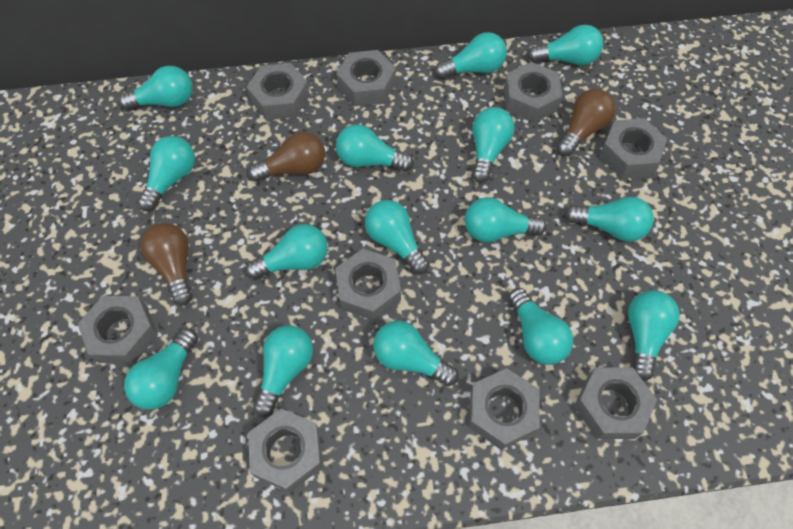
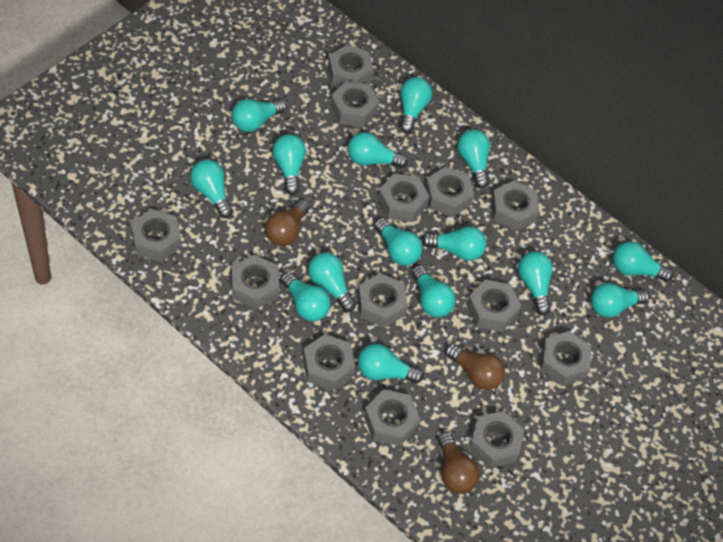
grey nut: 9 -> 13

